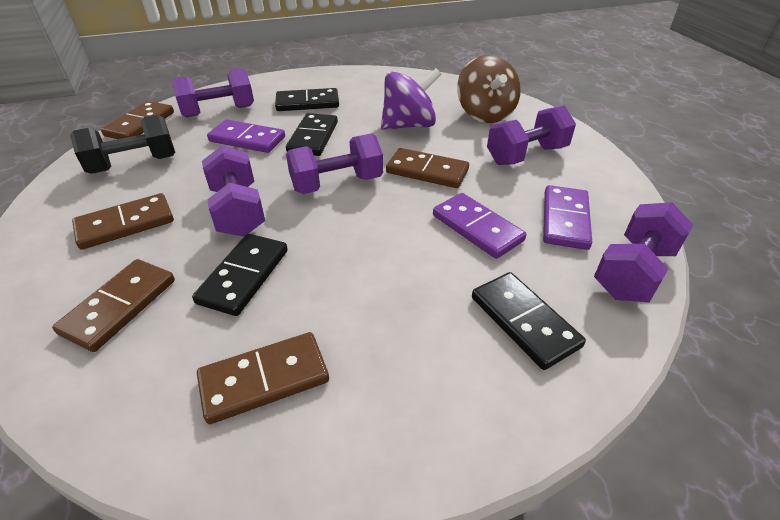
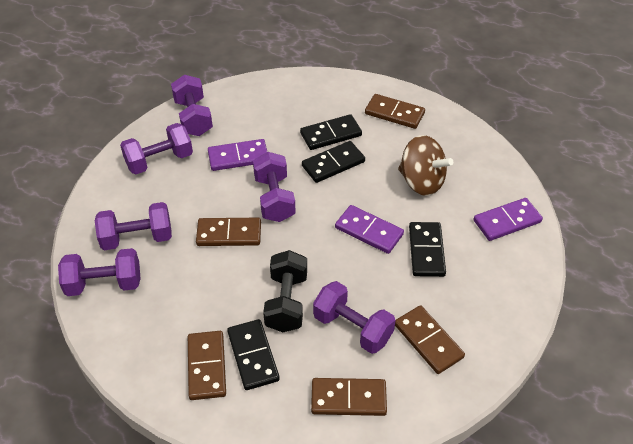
purple dumbbell: 5 -> 6
purple spinning top: 1 -> 0

